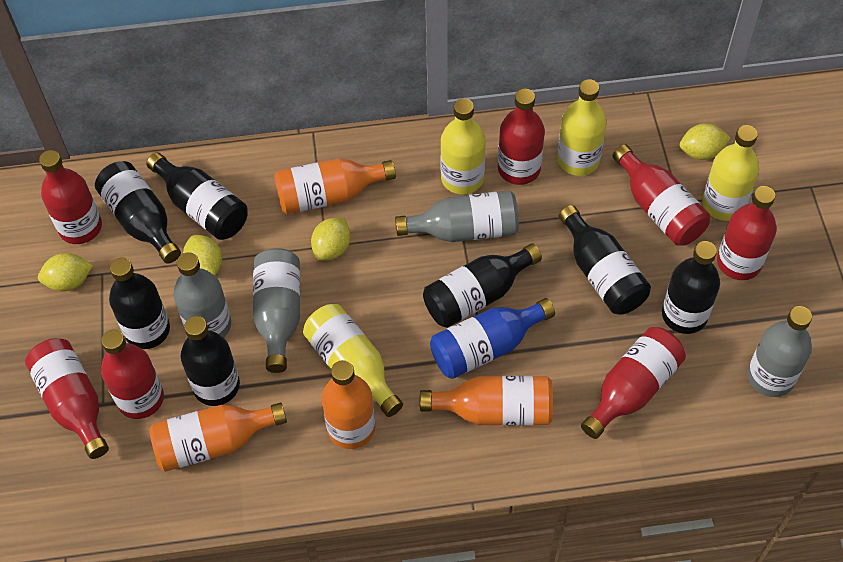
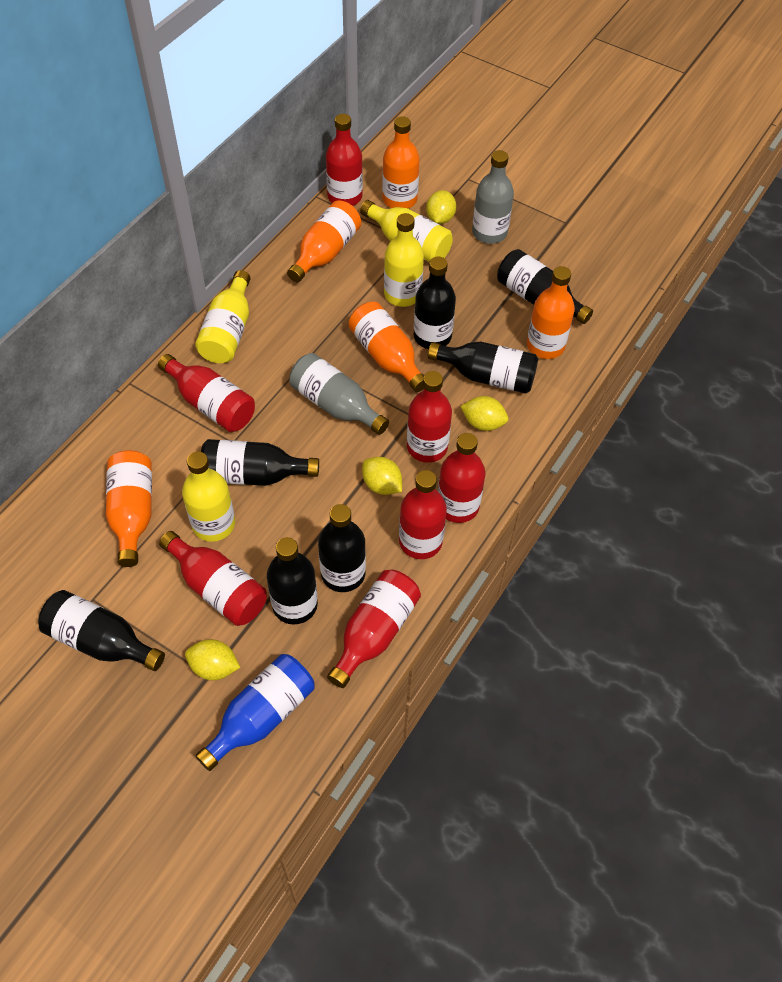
grey bottle: 4 -> 2
orange bottle: 4 -> 5

